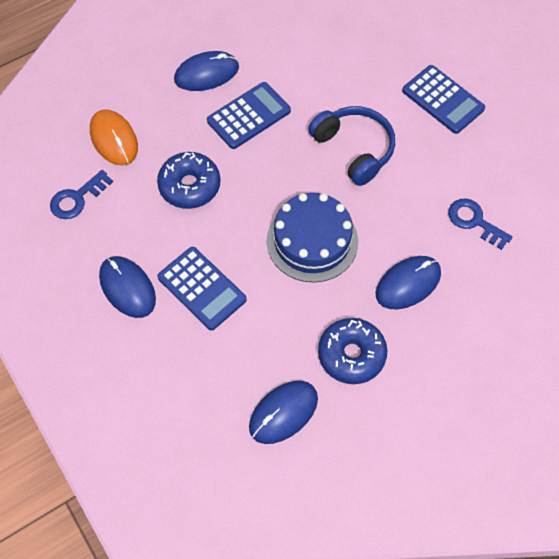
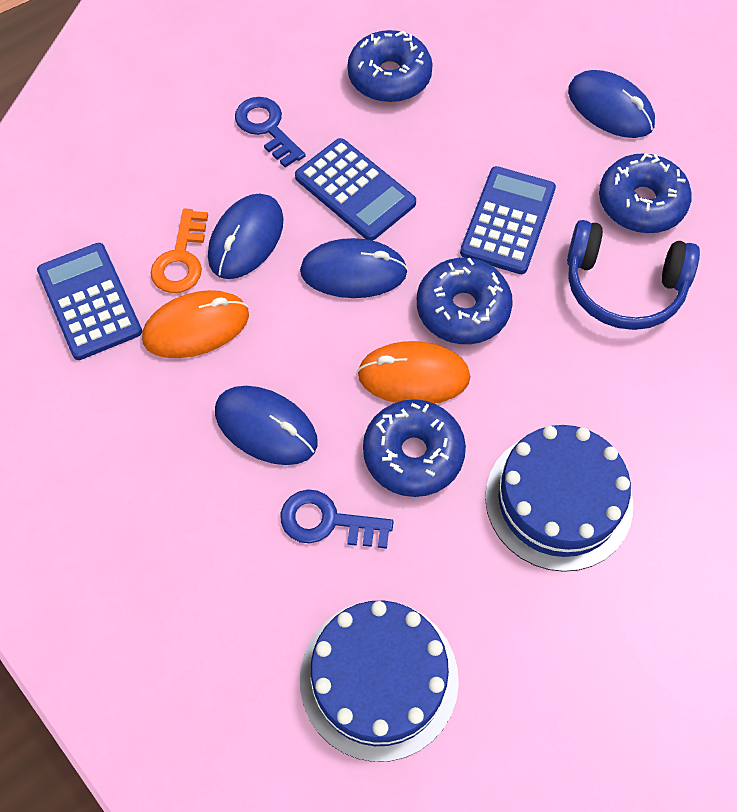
blue cake: 1 -> 2
blue donut: 2 -> 4
orange key: 0 -> 1
orange mouse: 1 -> 2

